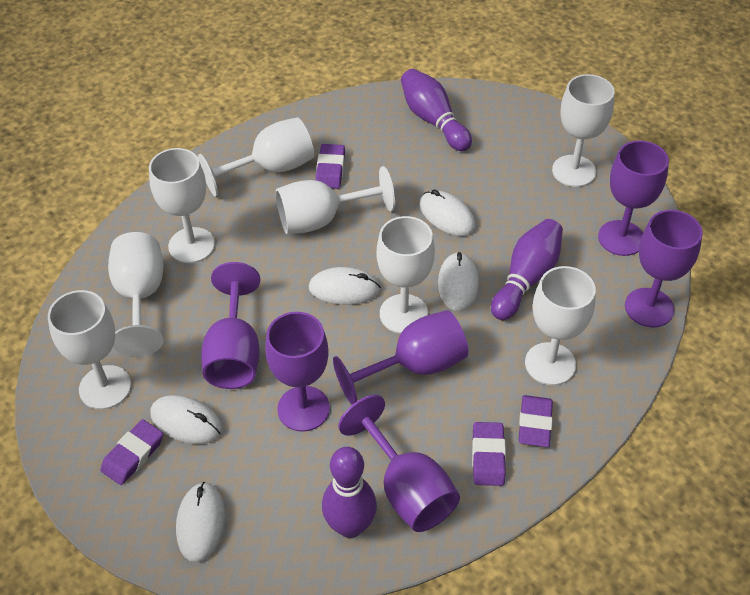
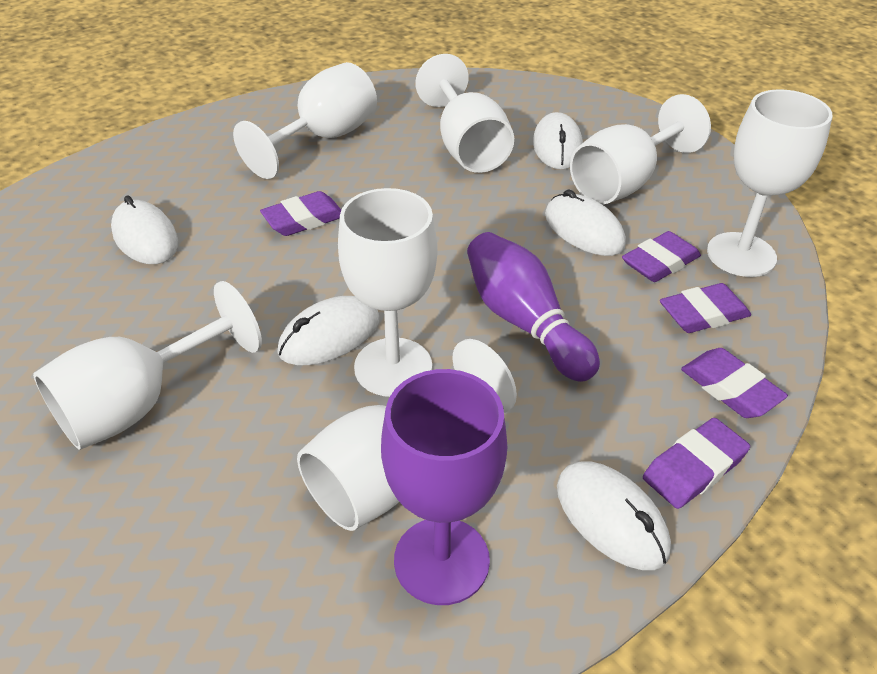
purple bowling pin: 3 -> 1
purple eraser: 4 -> 5
purple goblet: 6 -> 1
white goblet: 8 -> 7

